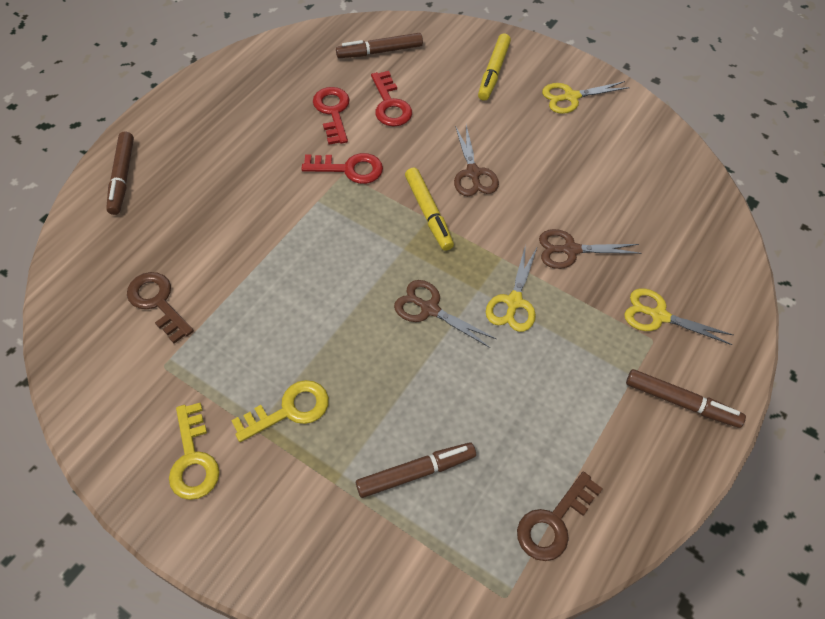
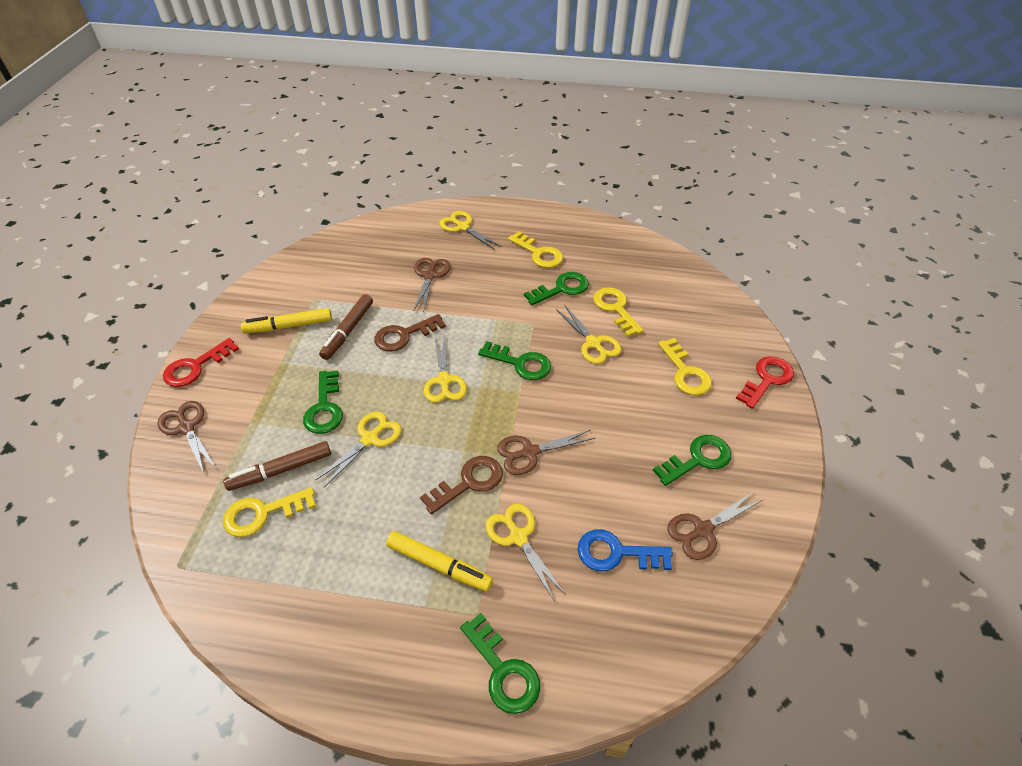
blue key: 0 -> 1
brown marker: 4 -> 2
brown scissors: 3 -> 4
green key: 0 -> 5
red key: 3 -> 2
yellow key: 2 -> 4
yellow scissors: 3 -> 5

